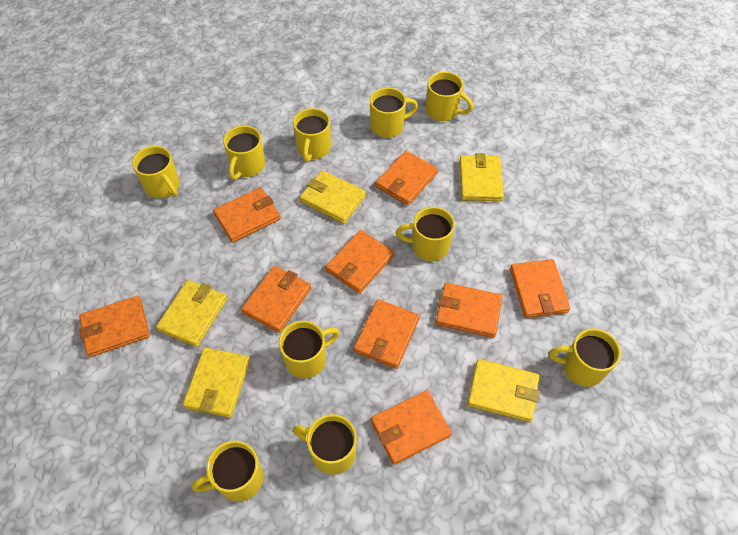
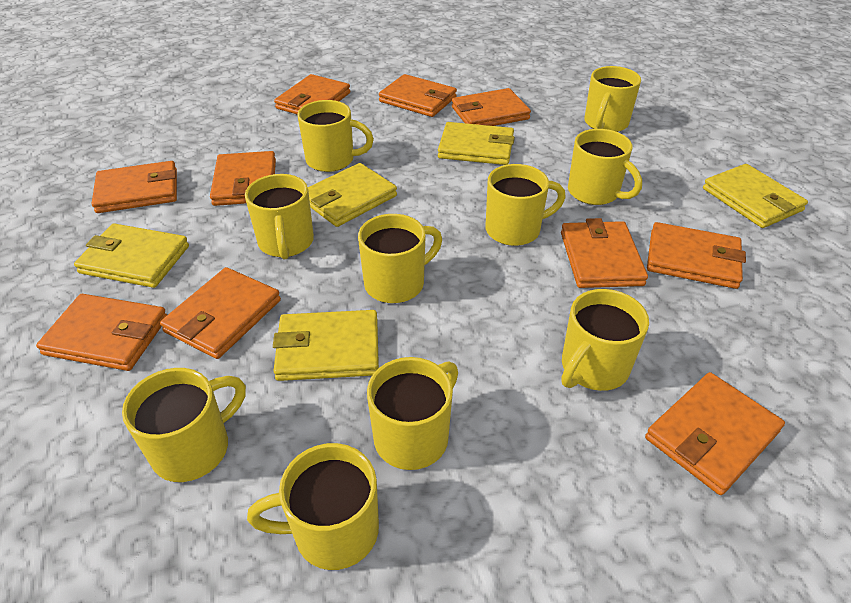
orange wallet: 9 -> 10

